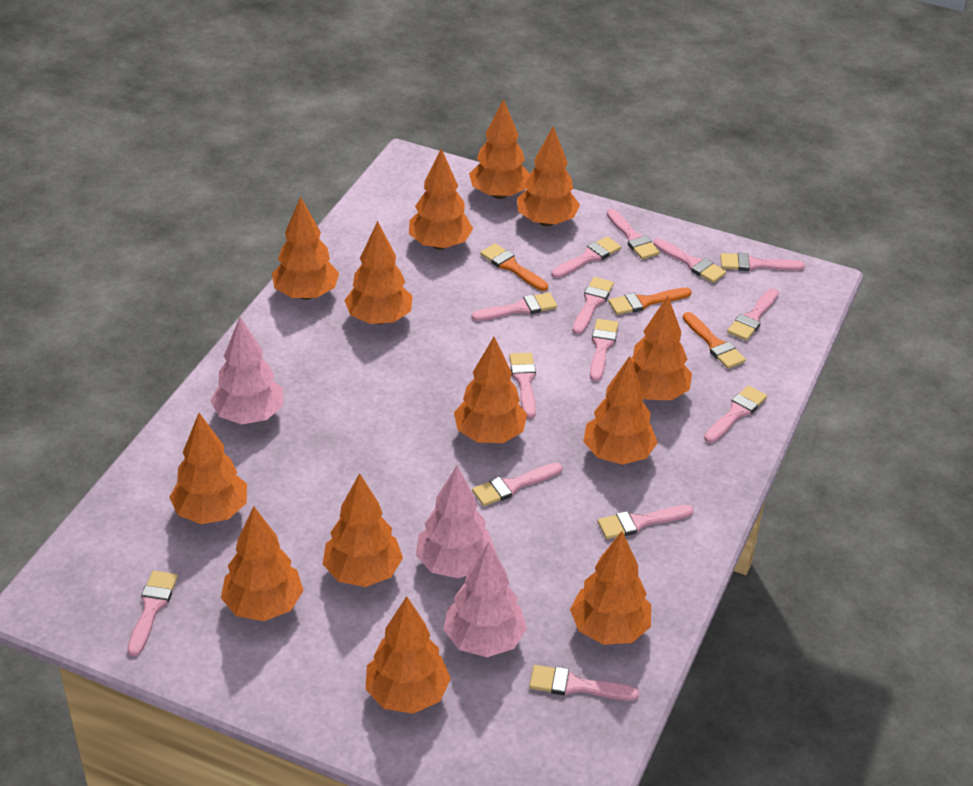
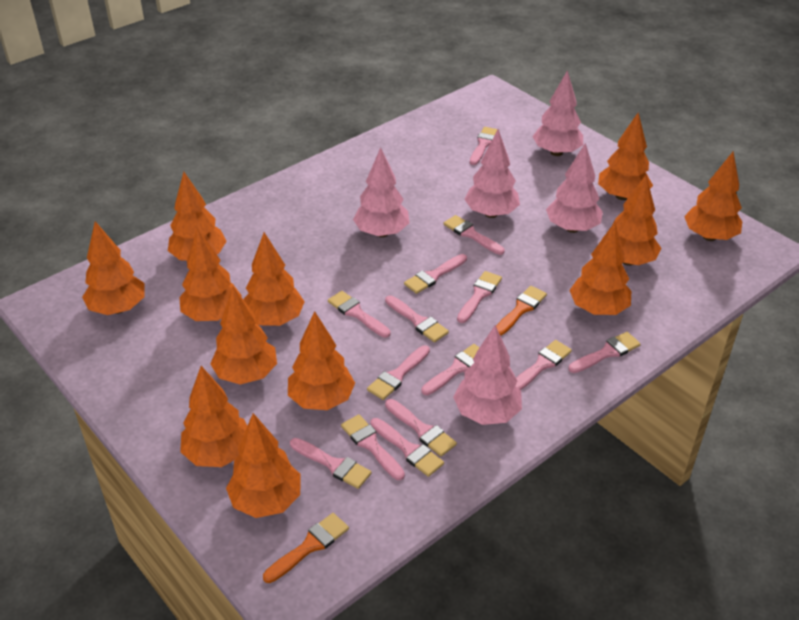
orange brush: 3 -> 2
orange tree: 13 -> 12
pink tree: 3 -> 5

